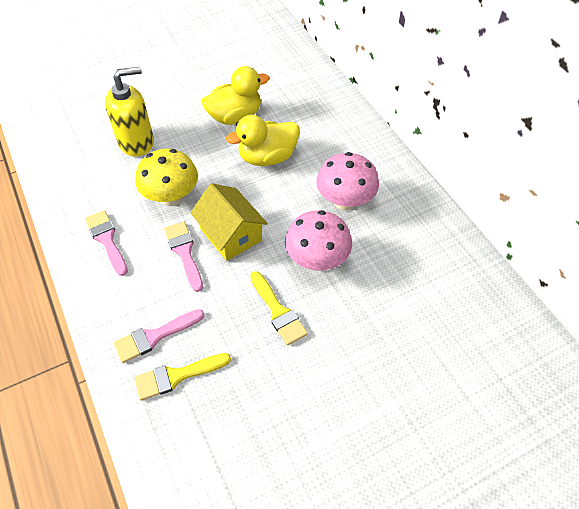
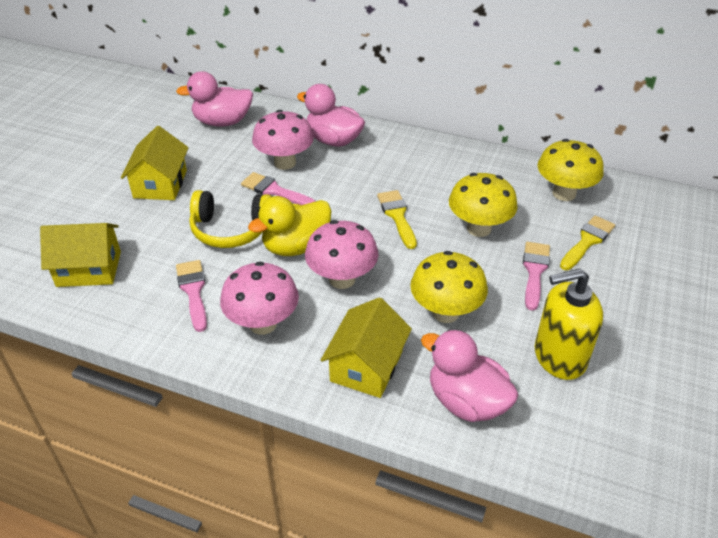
pink duck: 0 -> 3
pink mushroom: 2 -> 3
yellow duck: 2 -> 1
yellow headphones: 0 -> 1
yellow house: 1 -> 3
yellow mushroom: 1 -> 3

